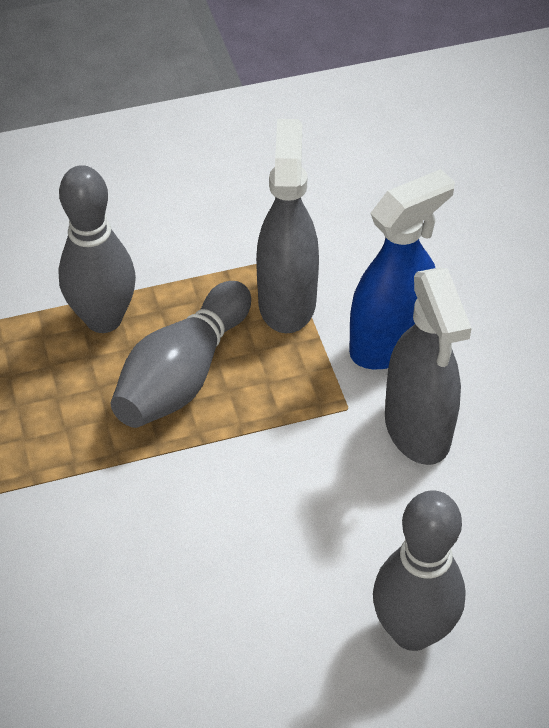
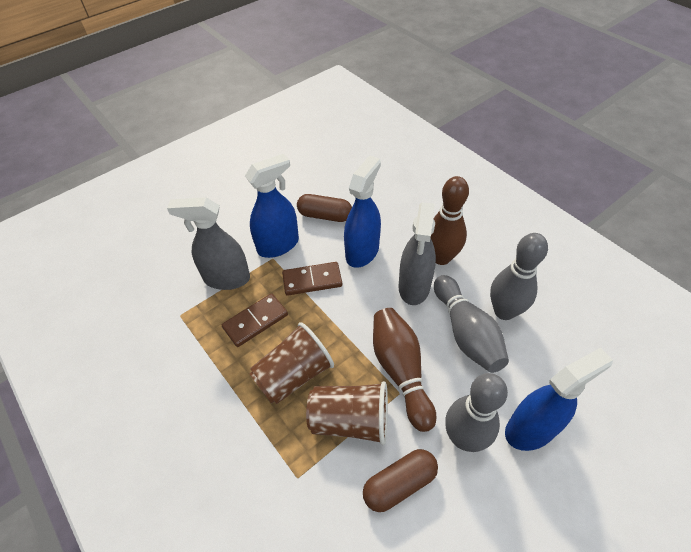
blue spray bottle: 1 -> 3
brown bowling pin: 0 -> 2
brown capsule: 0 -> 2
brown cup: 0 -> 2
brown domino: 0 -> 2

